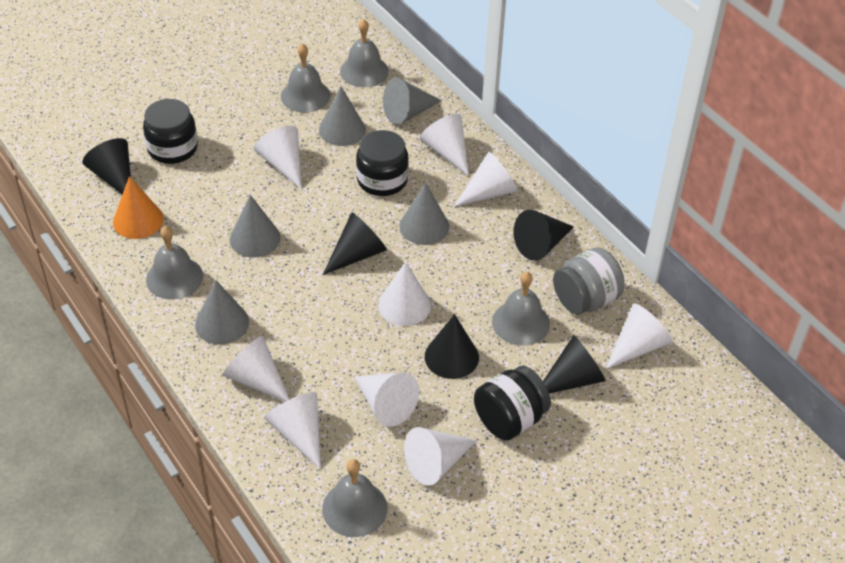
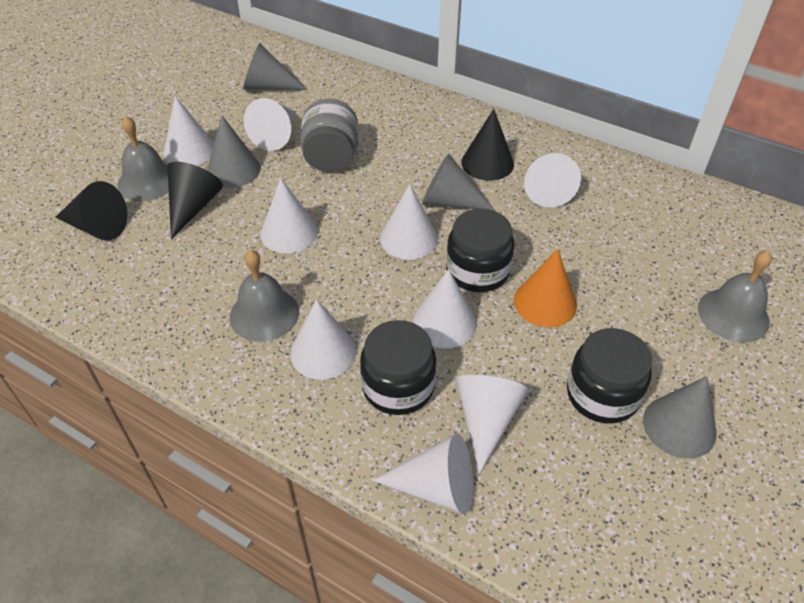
black cone: 5 -> 3
grey bell: 5 -> 3
grey cone: 5 -> 4

